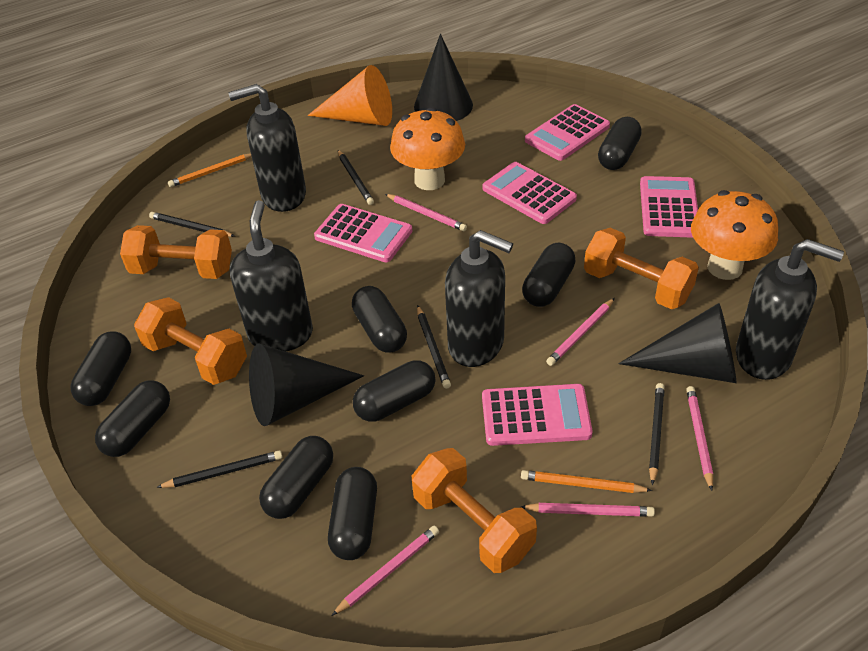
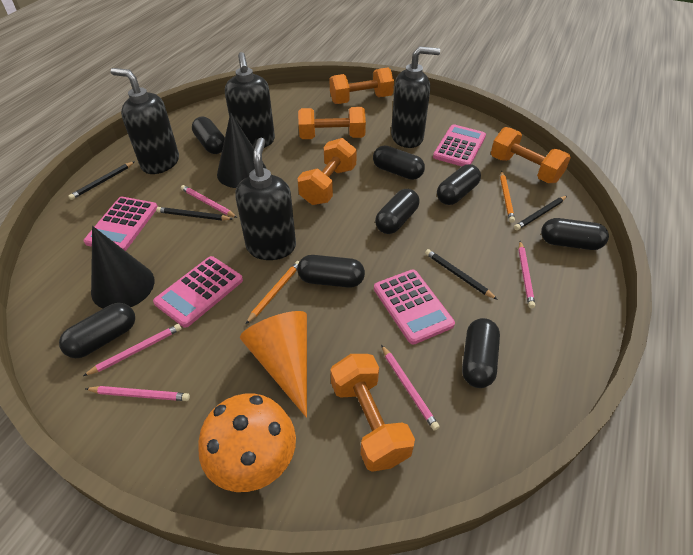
black cone: 3 -> 2
black pencil: 5 -> 4
orange dumbbell: 4 -> 5
orange mushroom: 2 -> 1
pink calculator: 5 -> 4

